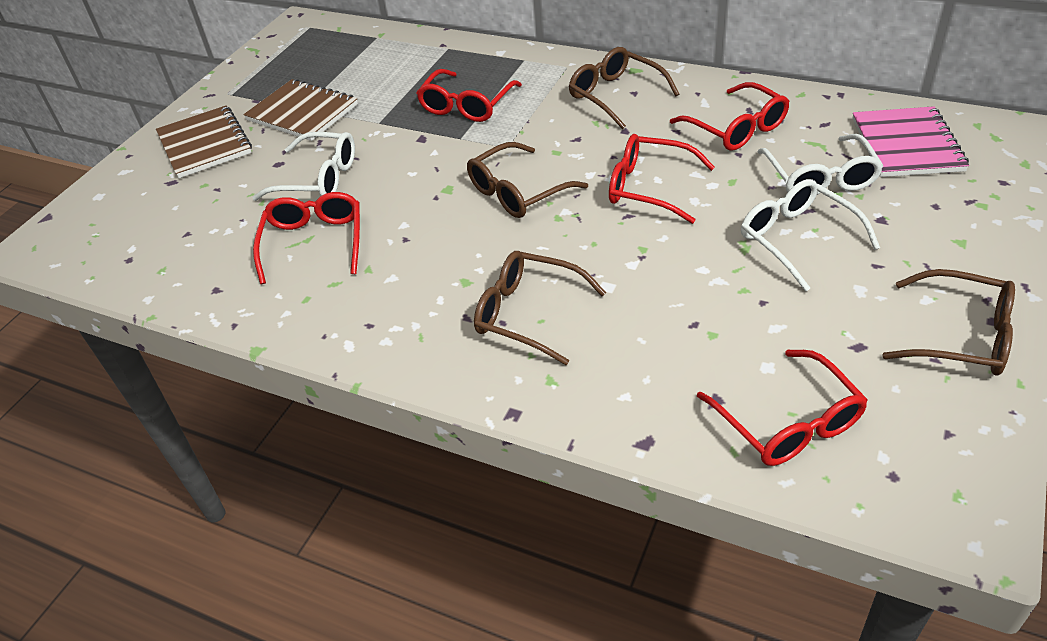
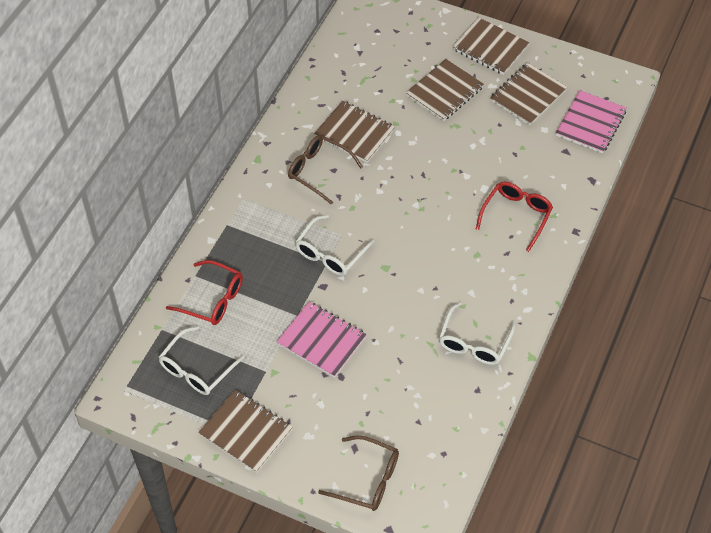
brown glasses: 4 -> 2
brown notebook: 2 -> 5
pink notebook: 1 -> 2
red glasses: 5 -> 2

